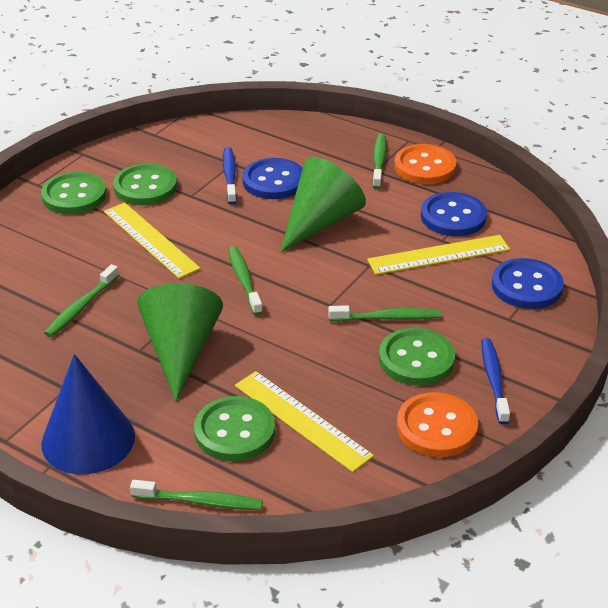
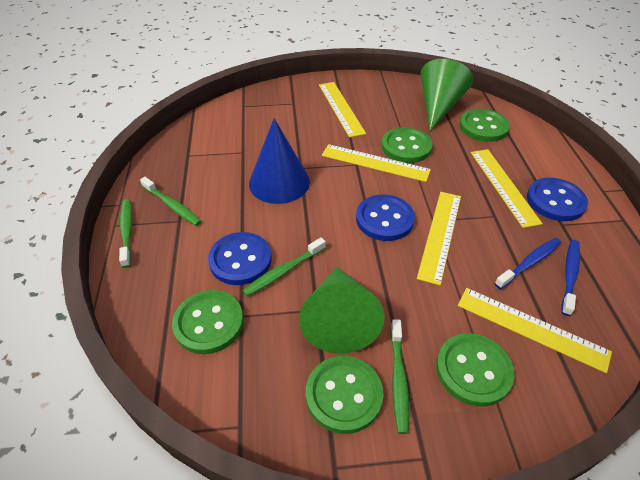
green button: 4 -> 5
green toothbrush: 5 -> 4
orange button: 2 -> 0
yellow ruler: 3 -> 5

